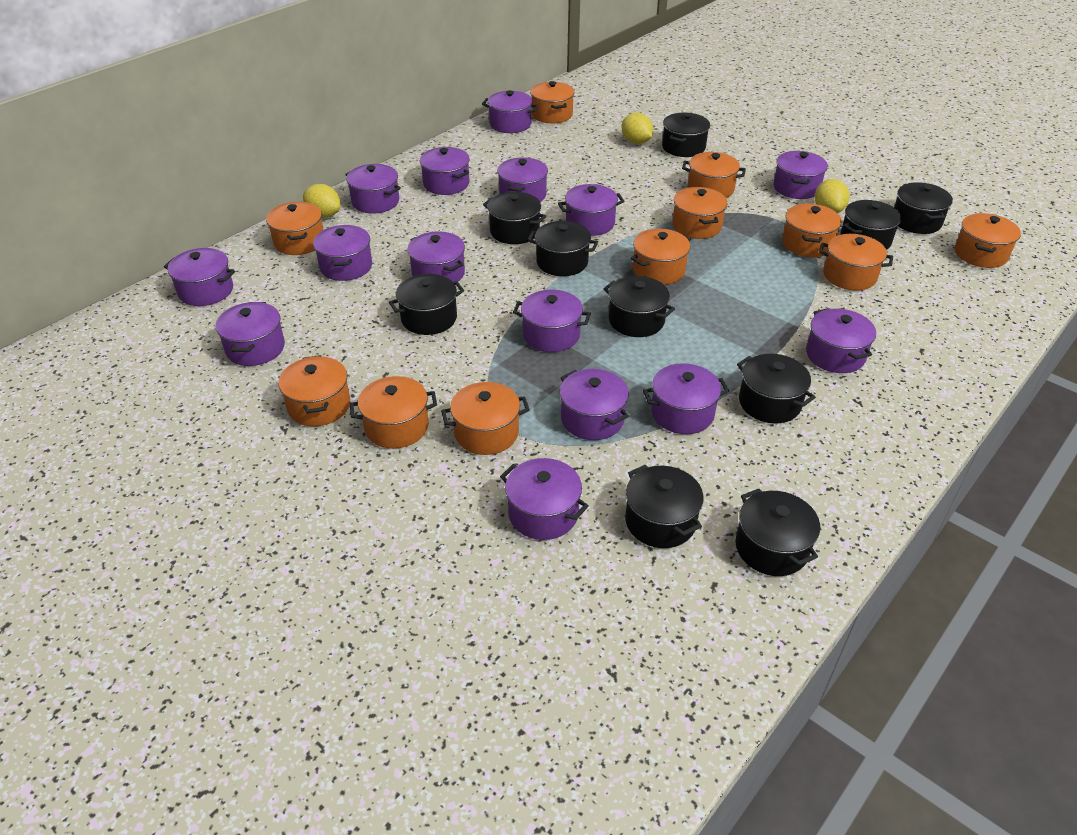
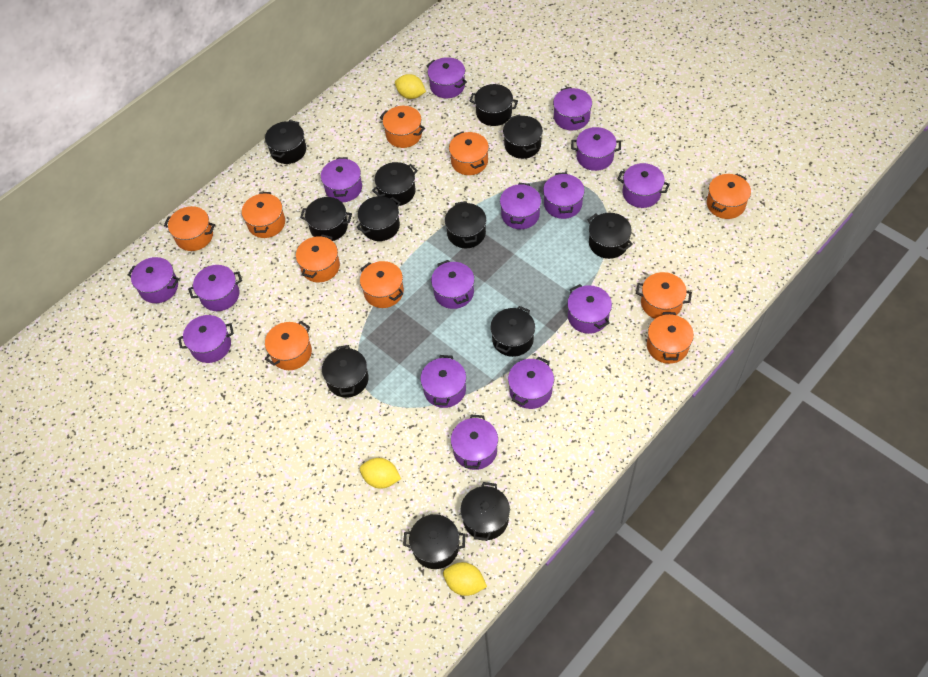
black pot: 10 -> 12
orange pot: 11 -> 10

